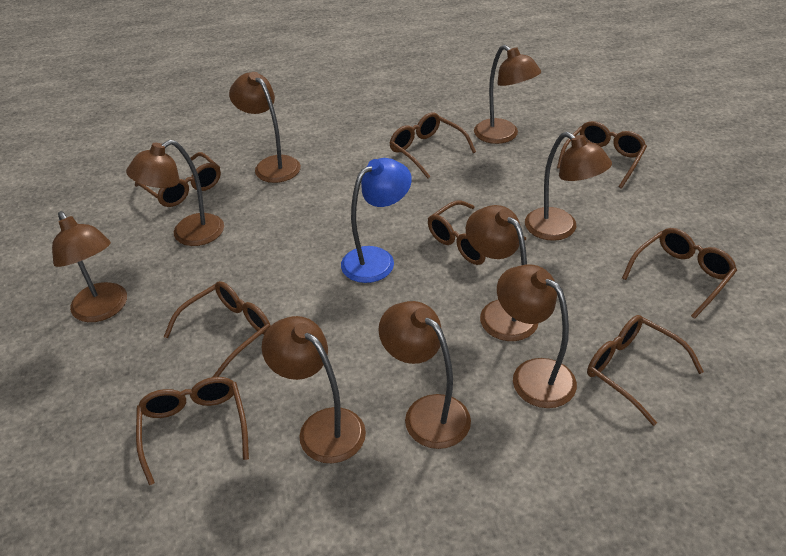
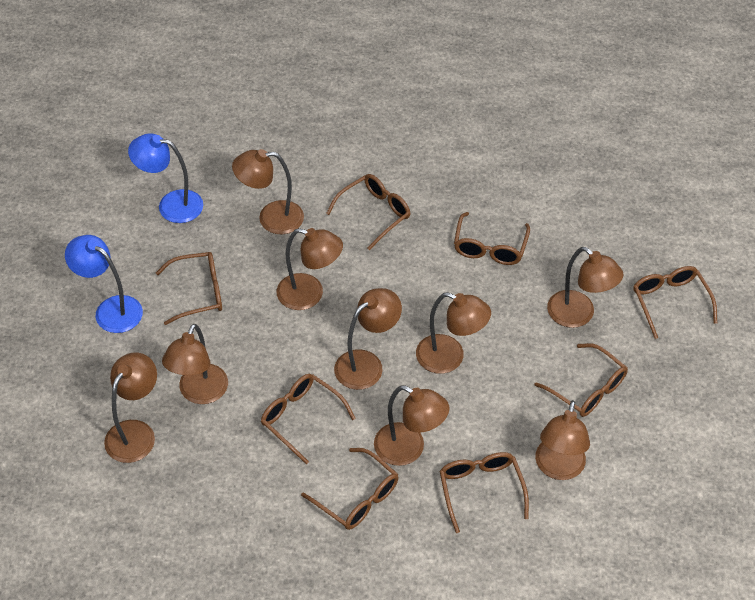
blue lamp: 1 -> 2

